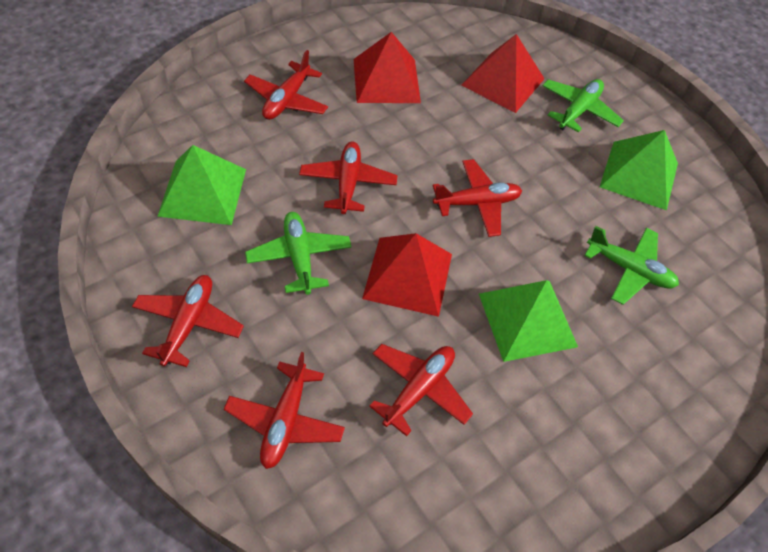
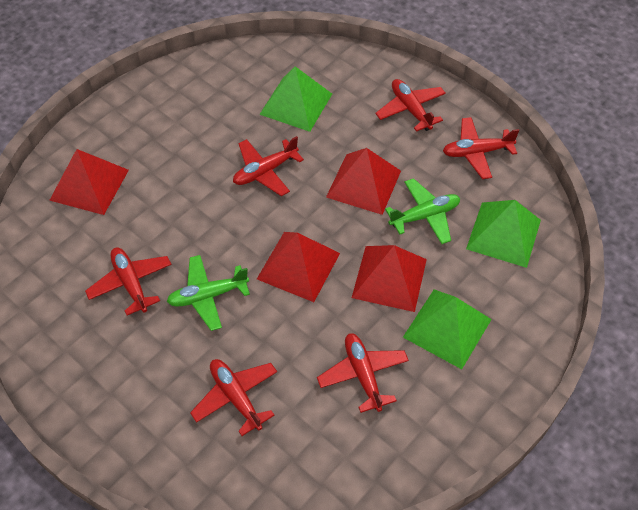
green plane: 3 -> 2
red pyramid: 3 -> 4

